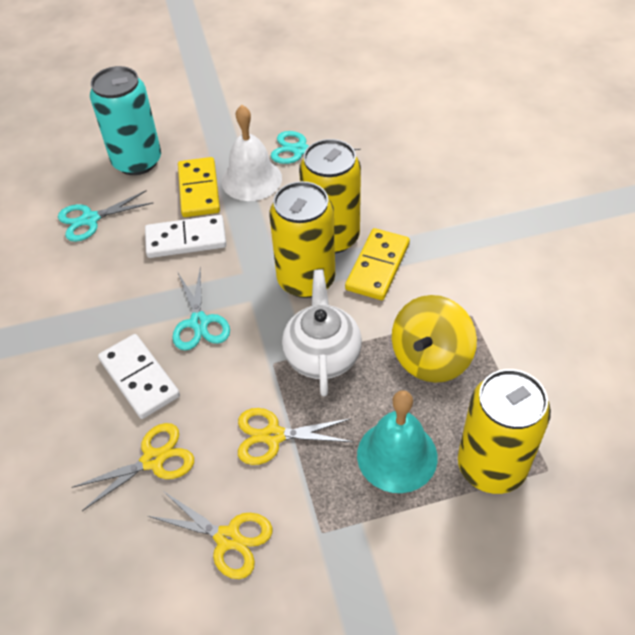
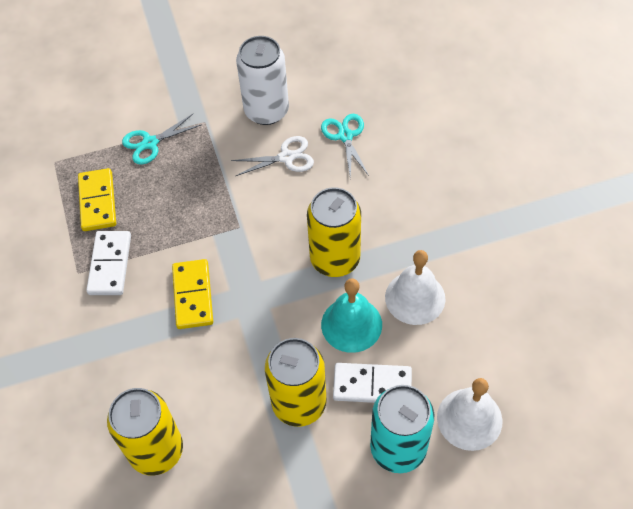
turquoise scissors: 3 -> 2
white bell: 1 -> 2
white can: 0 -> 1
white scissors: 0 -> 1
white teapot: 1 -> 0
yellow scissors: 3 -> 0
yellow spinning top: 1 -> 0

